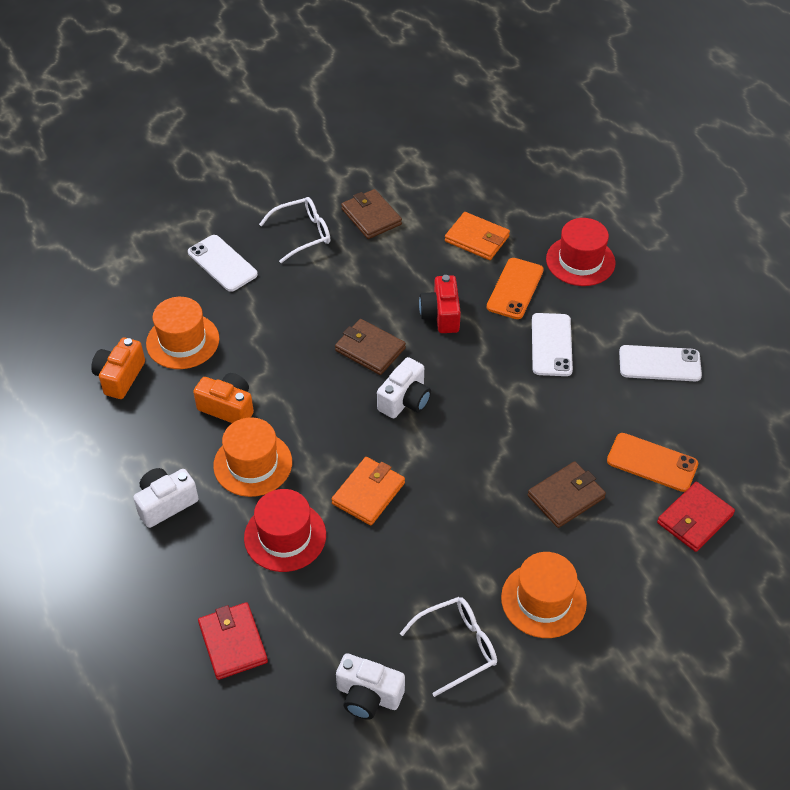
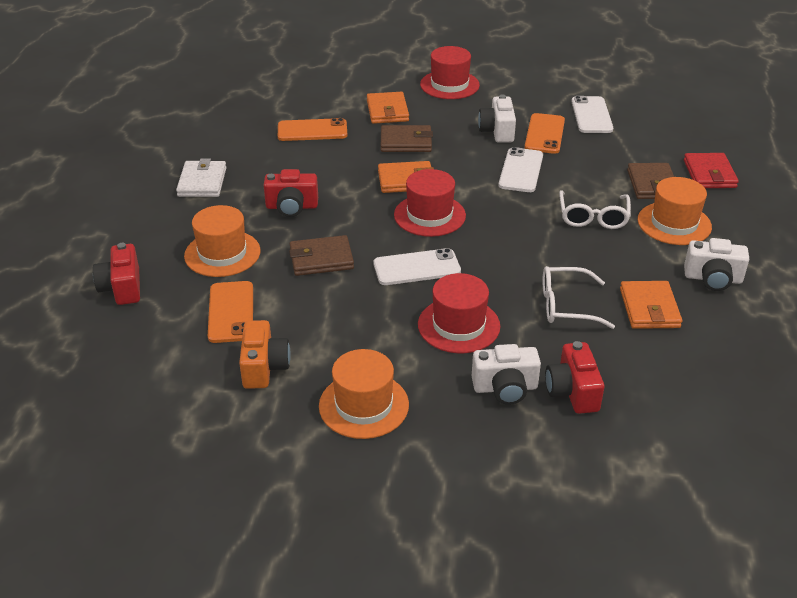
orange camera: 2 -> 1
orange phone: 2 -> 3
orange wallet: 2 -> 3
red camera: 1 -> 3
red hat: 2 -> 3
red wallet: 2 -> 1
white wallet: 0 -> 1

